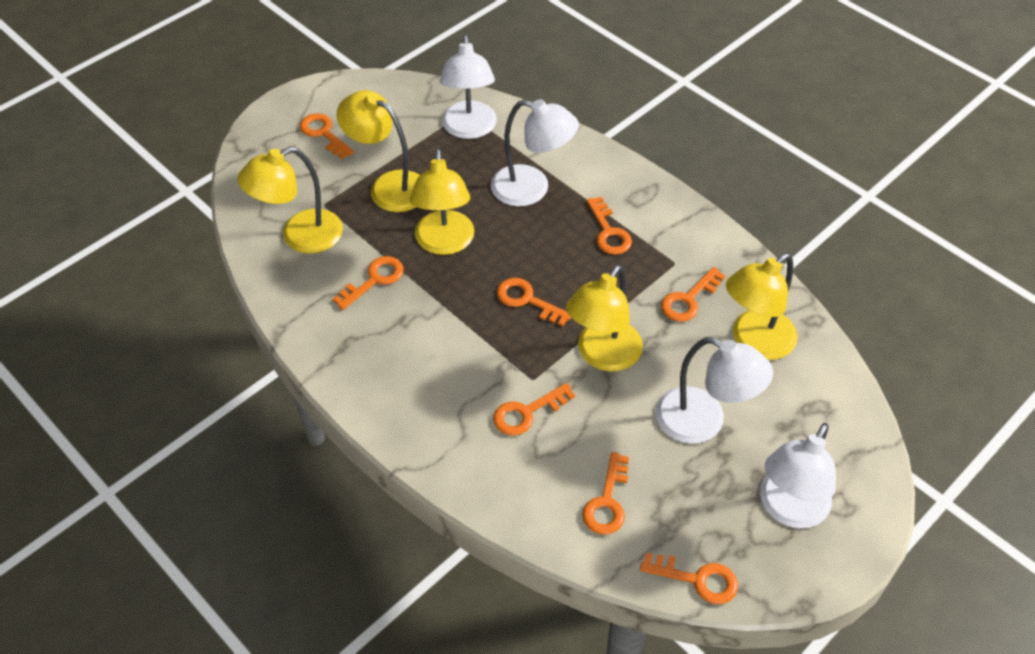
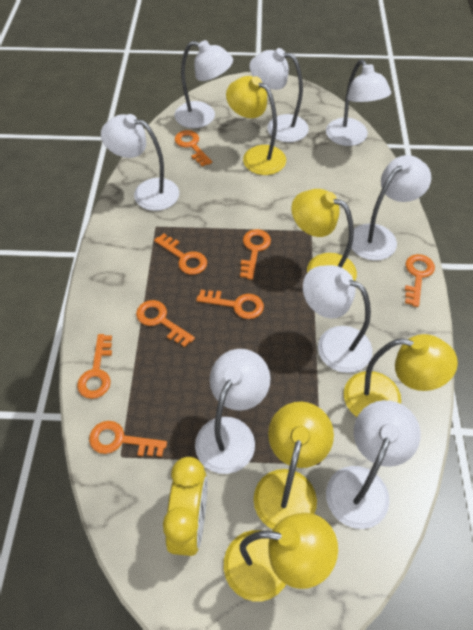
white lamp: 4 -> 8
yellow clock: 0 -> 1

